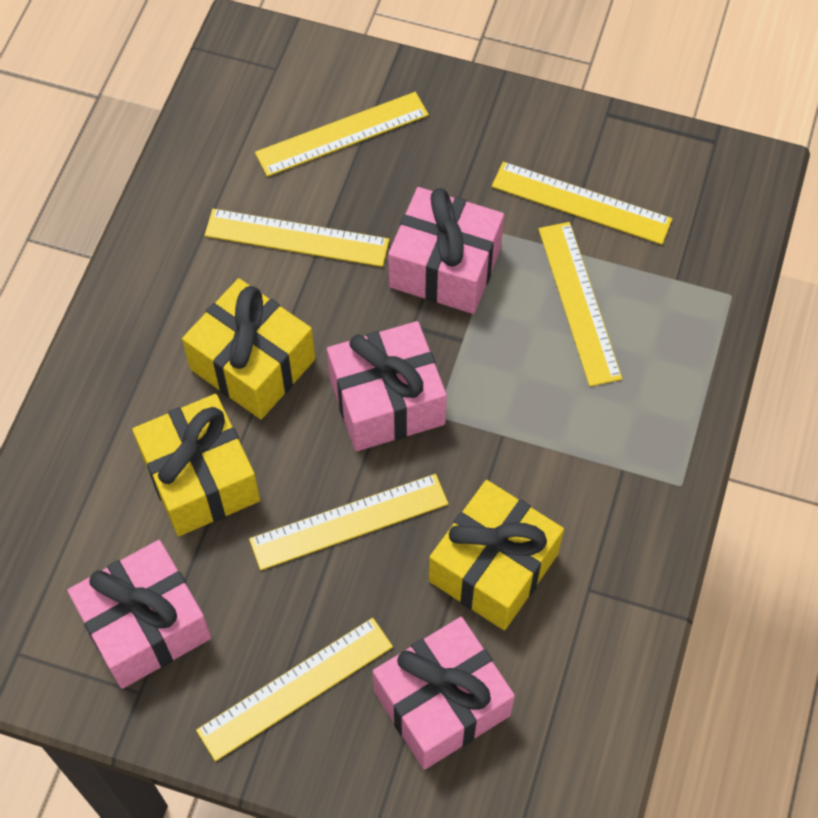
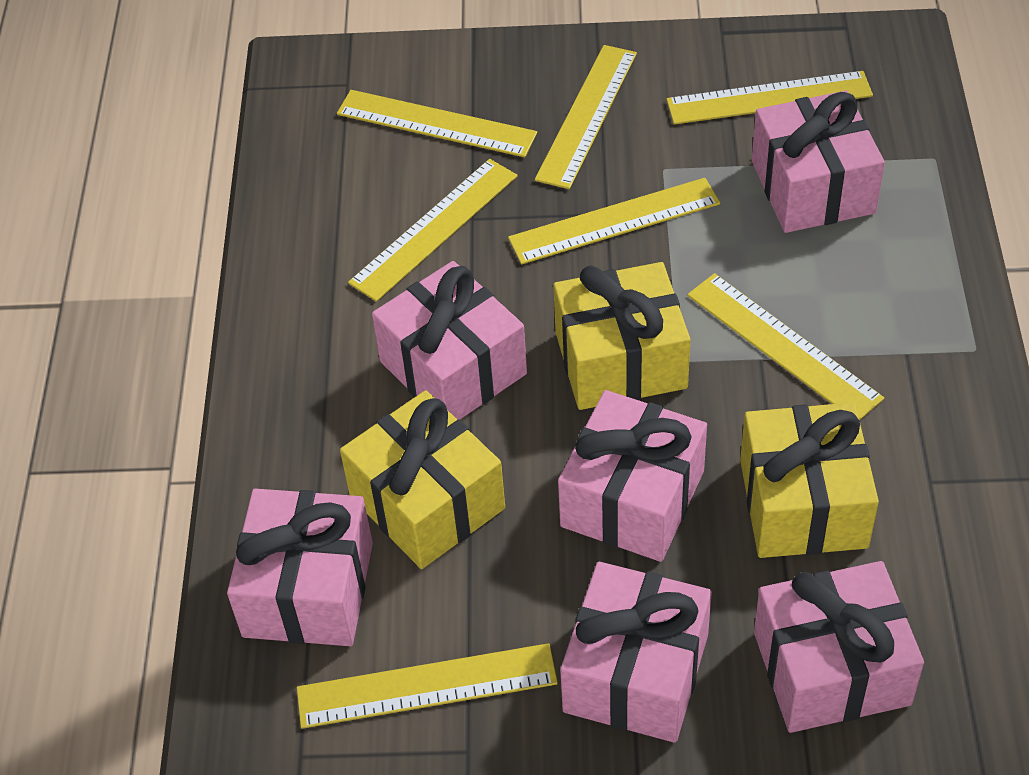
pink gift: 4 -> 6
yellow ruler: 6 -> 7

